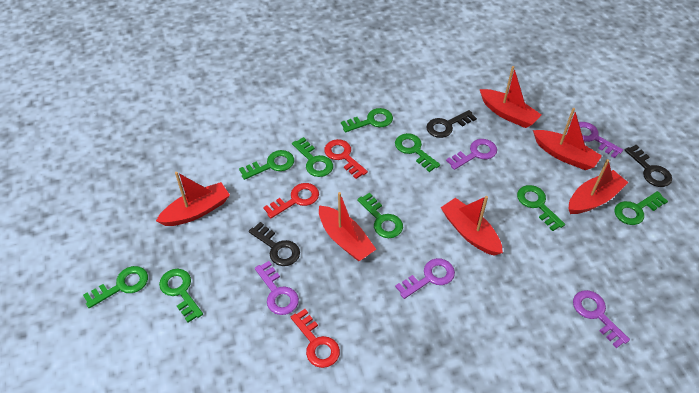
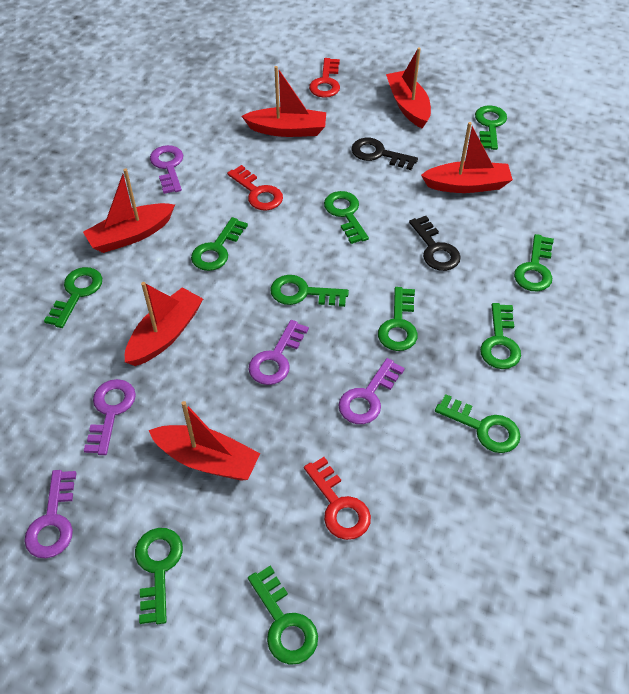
black key: 3 -> 2
green key: 9 -> 11

